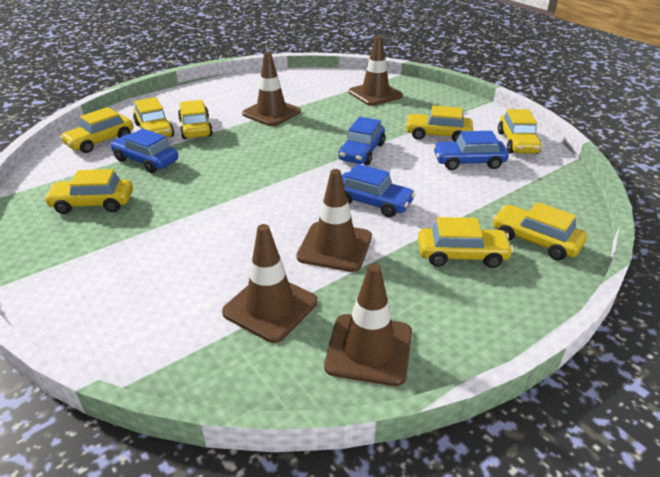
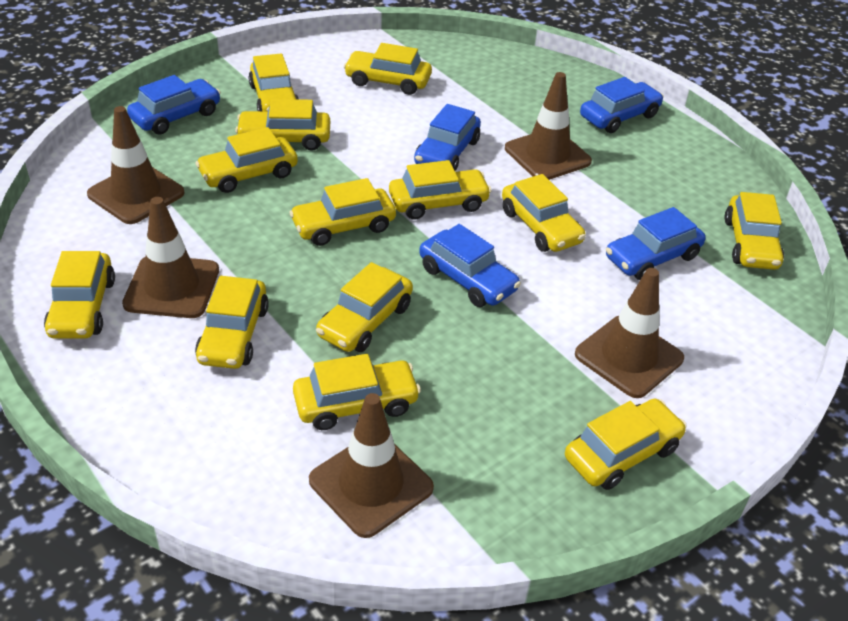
blue car: 4 -> 5
yellow car: 8 -> 13

